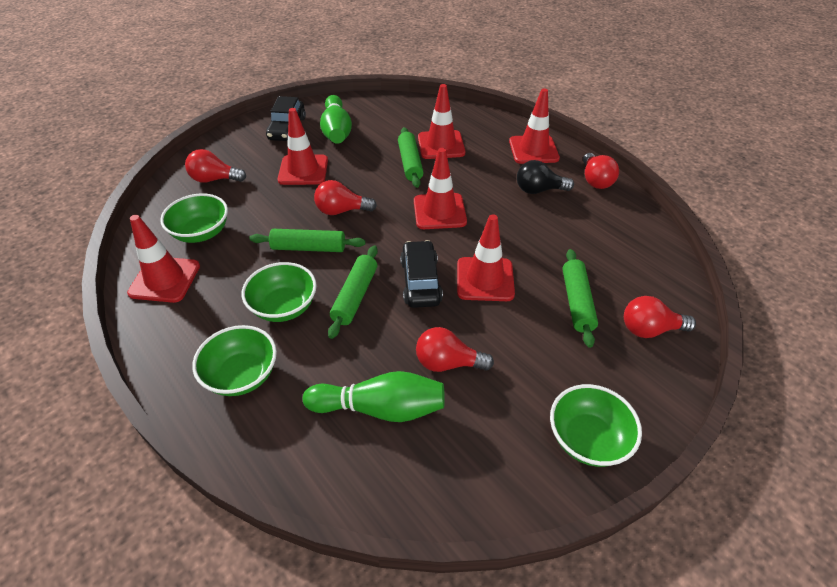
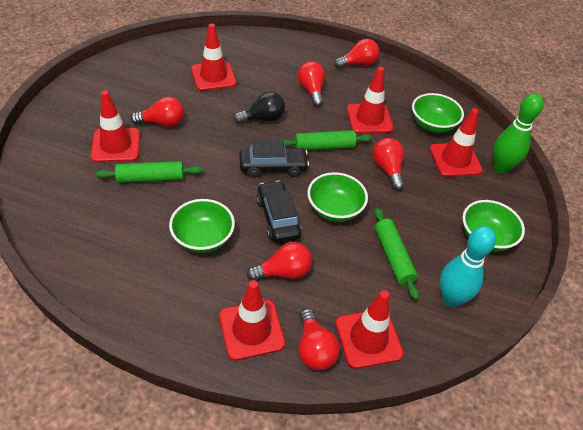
green bowling pin: 2 -> 1
green rolling pin: 4 -> 3
red light bulb: 5 -> 6
turquoise bowling pin: 0 -> 1

